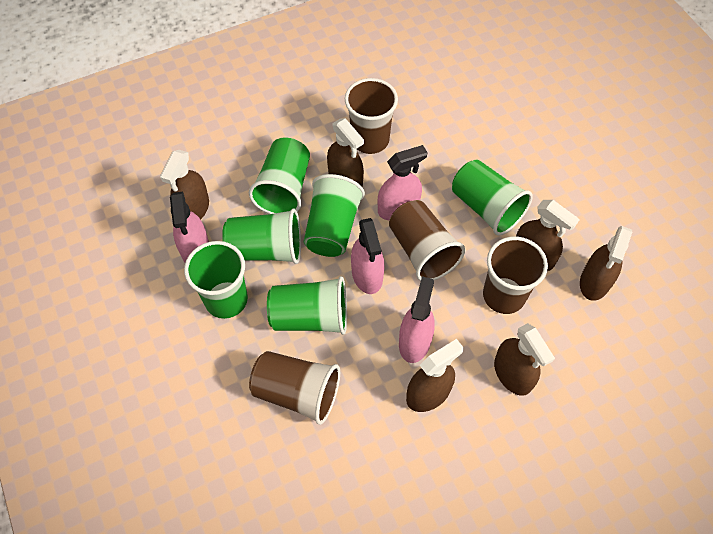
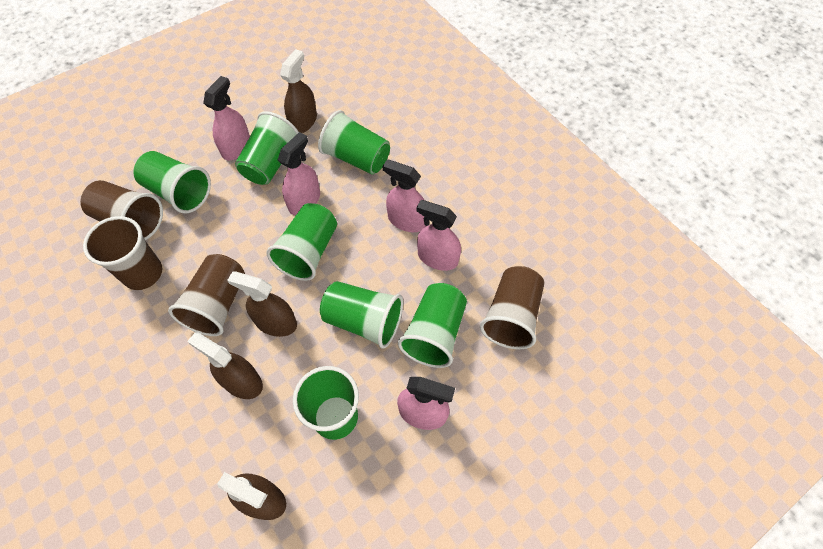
brown spray bottle: 6 -> 4
green cup: 6 -> 7
pink spray bottle: 4 -> 5

